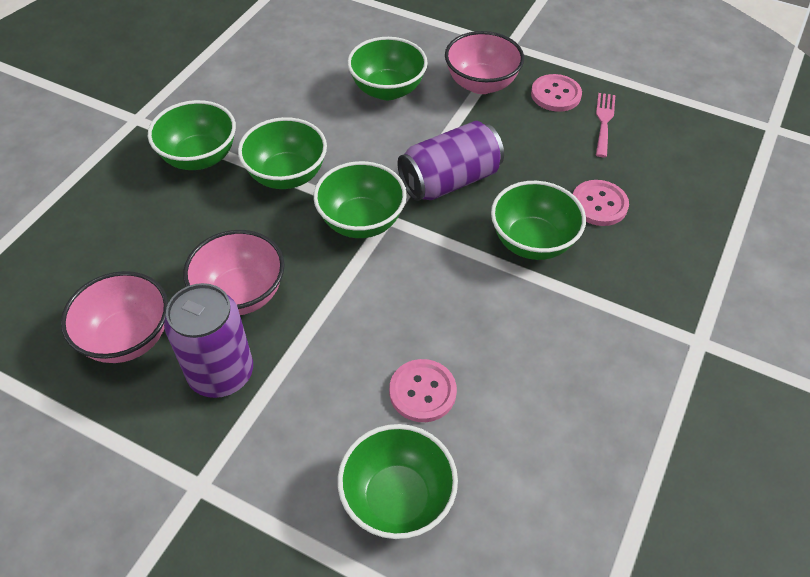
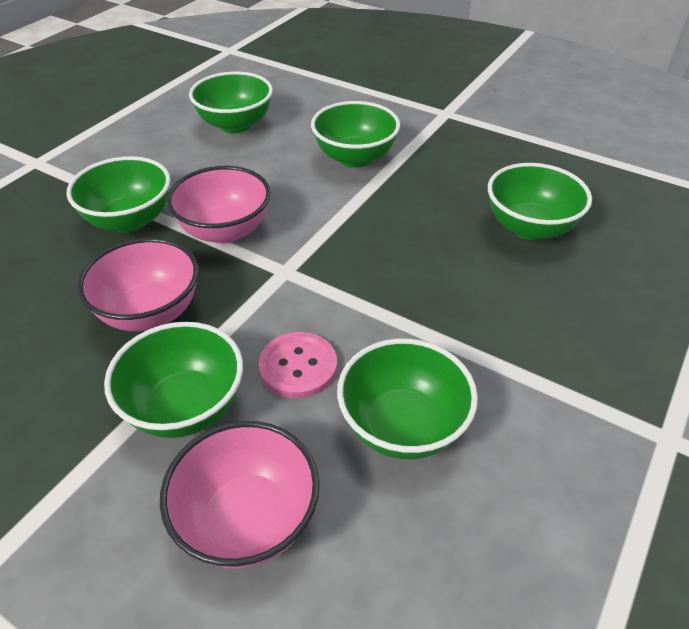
pink button: 3 -> 1
pink fork: 1 -> 0
purple can: 2 -> 0

